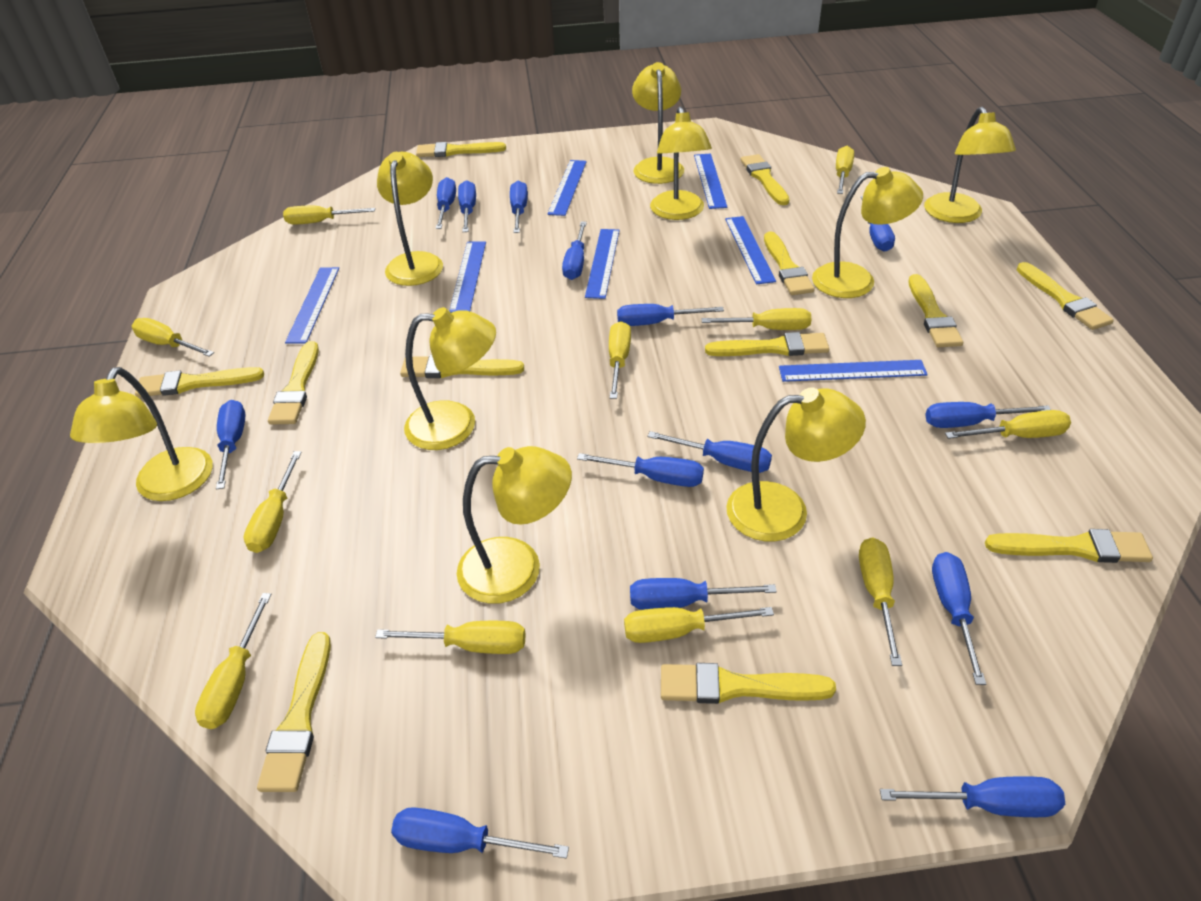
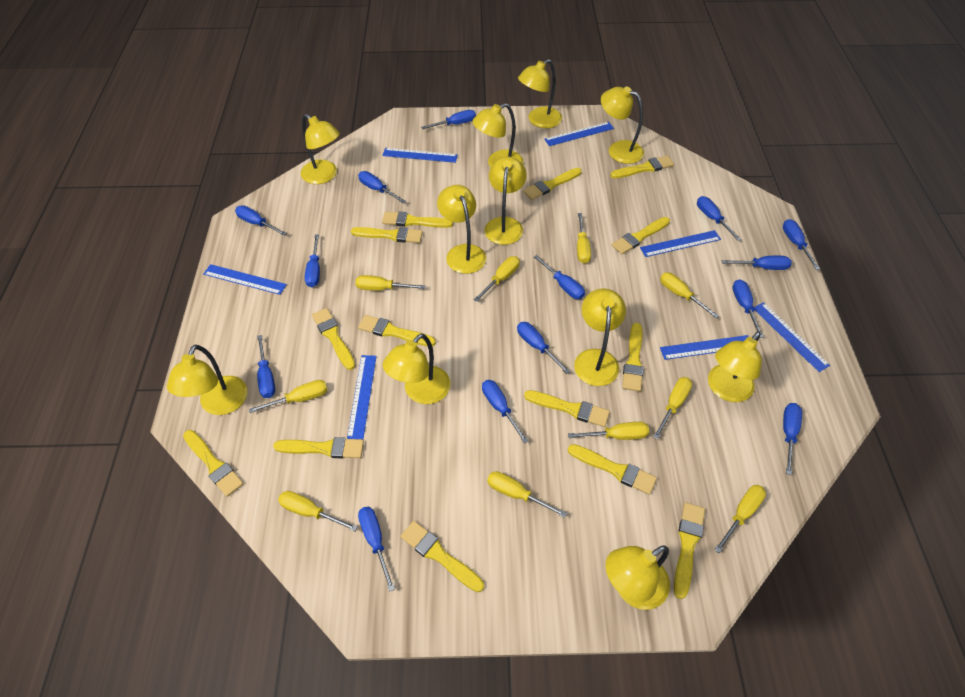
yellow brush: 12 -> 14
yellow lamp: 9 -> 11
yellow screwdriver: 11 -> 10

